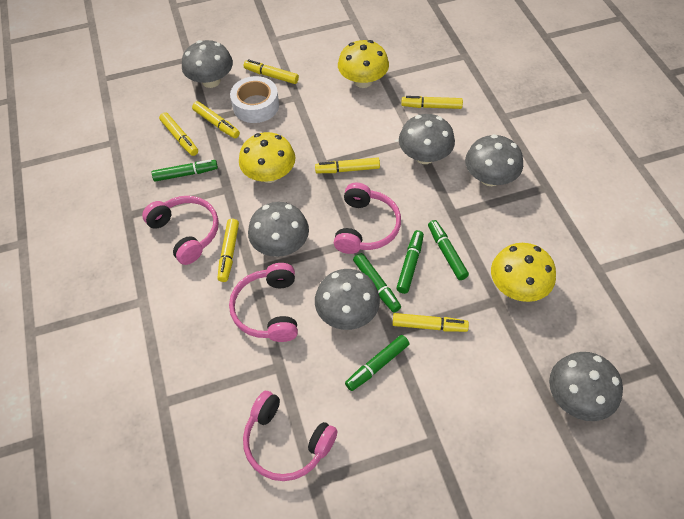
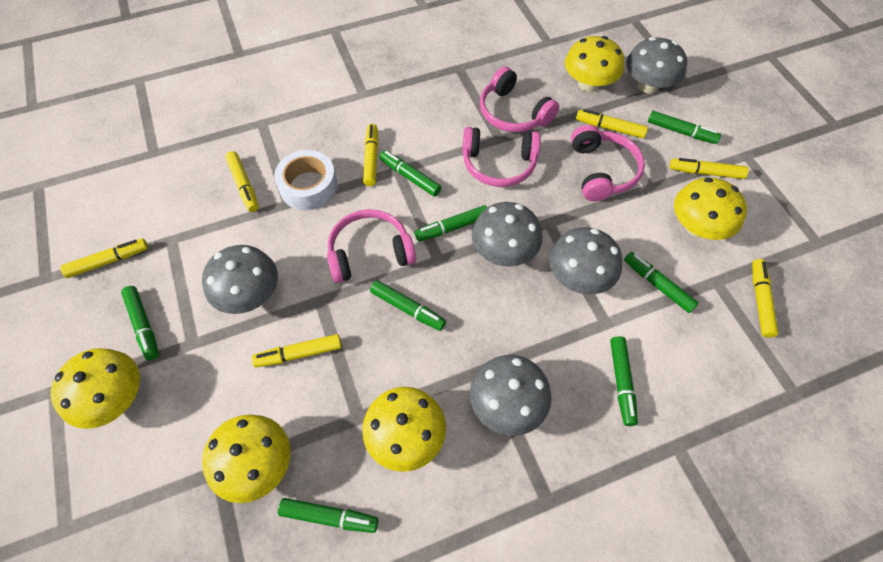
green marker: 5 -> 8
grey mushroom: 6 -> 5
yellow mushroom: 3 -> 5

